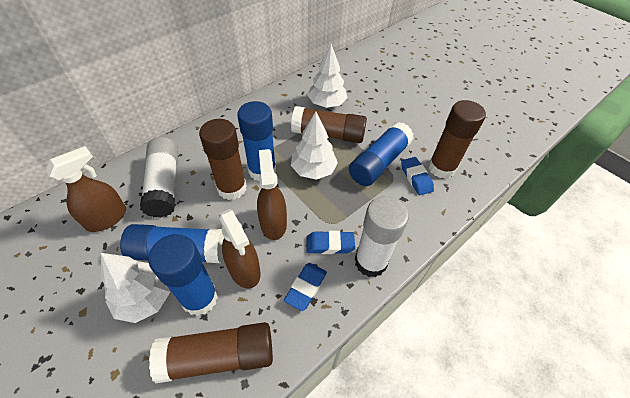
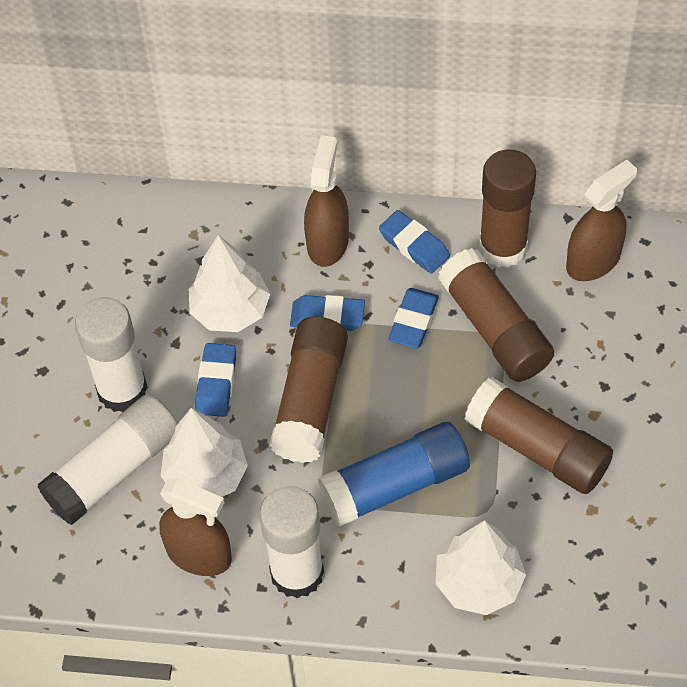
blue eraser: 3 -> 4
blue glue stick: 4 -> 1
white glue stick: 2 -> 3

